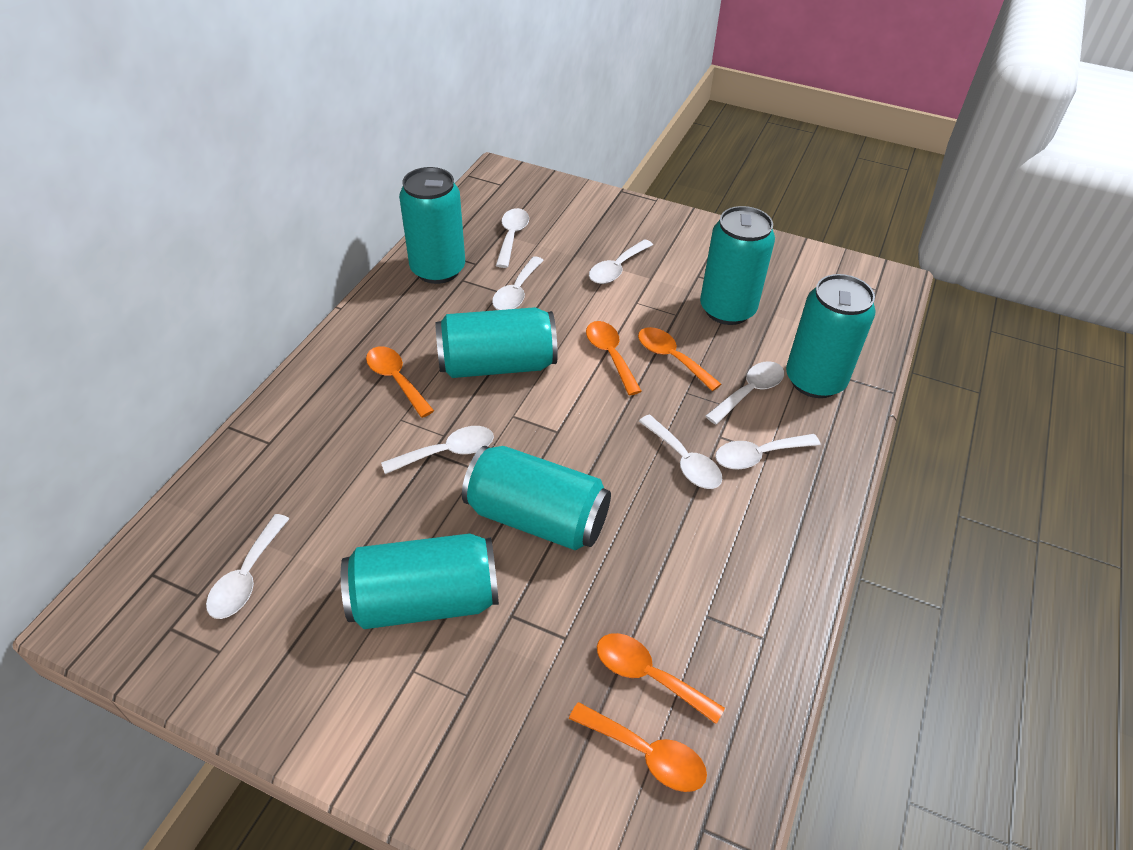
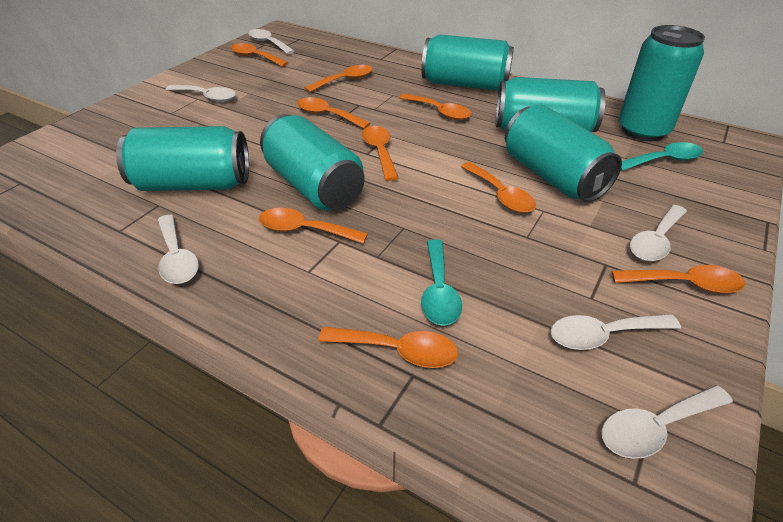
orange spoon: 5 -> 9
turquoise spoon: 0 -> 2
white spoon: 8 -> 6

